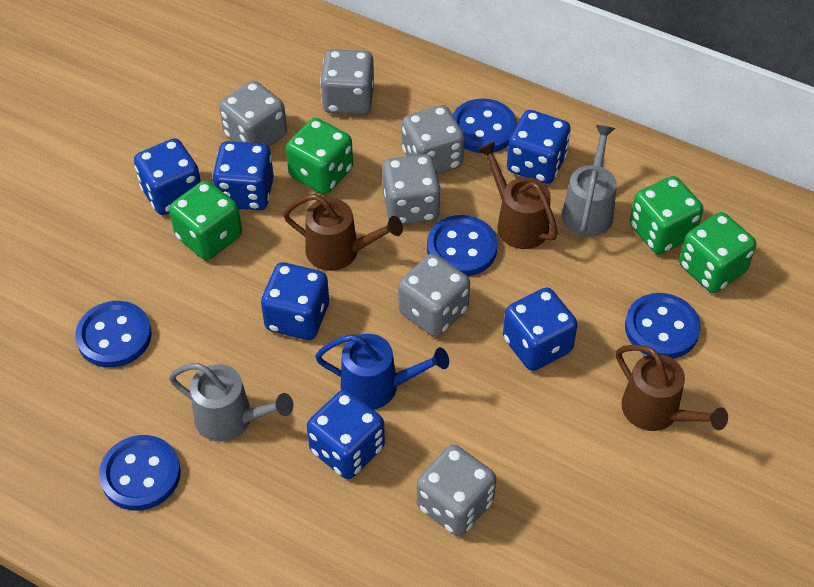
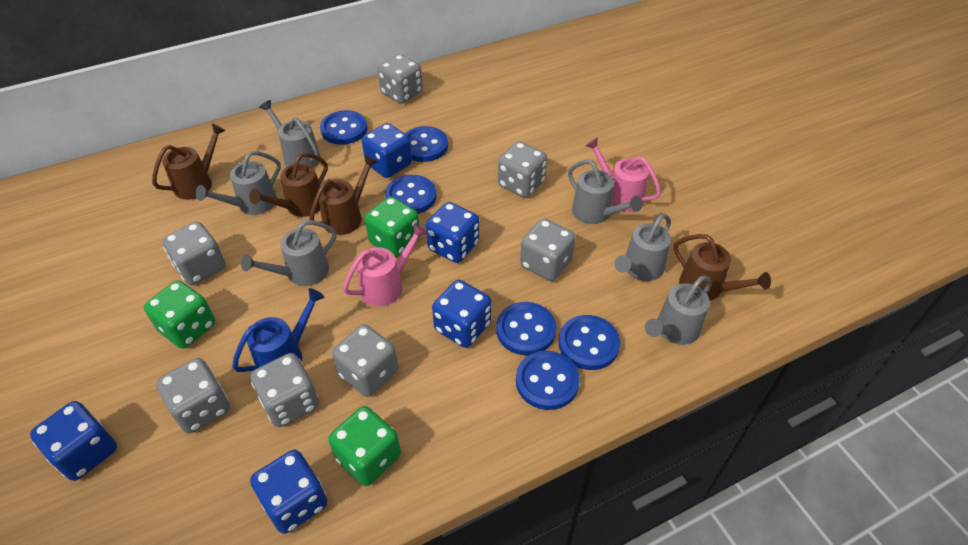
blue button: 5 -> 6
blue dice: 6 -> 5
brown watering can: 3 -> 4
green dice: 4 -> 3
grey dice: 6 -> 7
grey watering can: 2 -> 6
pink watering can: 0 -> 2

